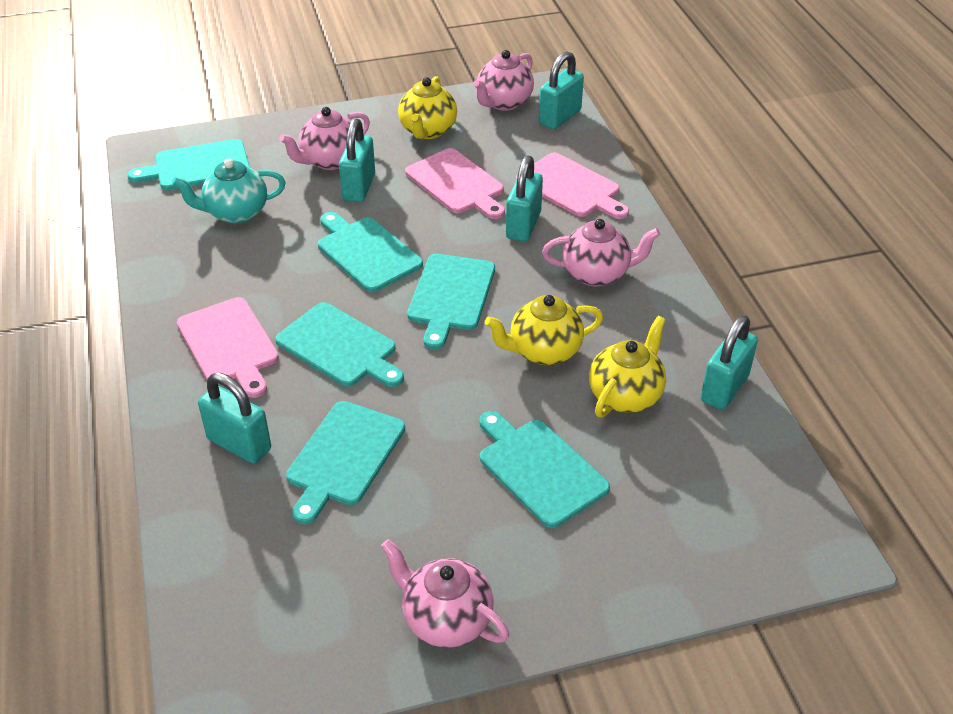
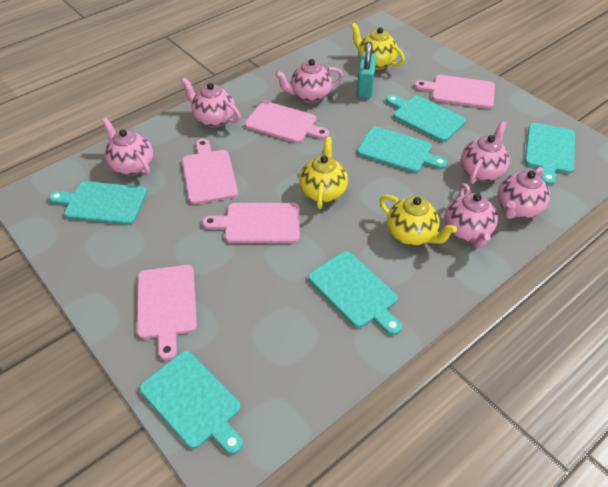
pink cutting board: 3 -> 5
pink teapot: 4 -> 6
turquoise padlock: 5 -> 1
turquoise teapot: 1 -> 0

